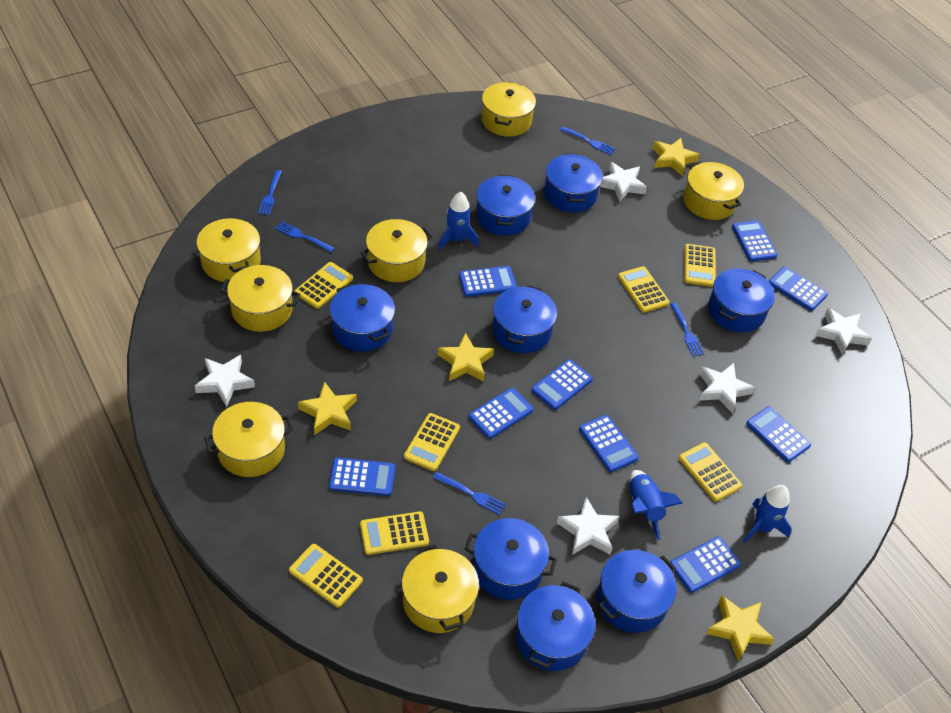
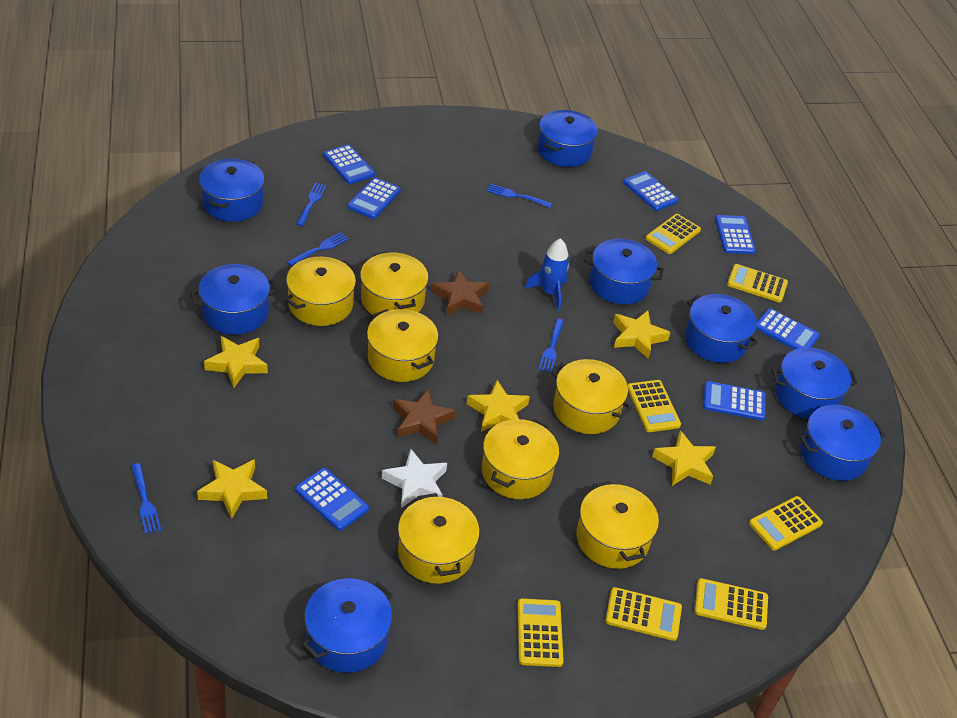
blue calculator: 9 -> 7
blue rocket: 3 -> 1
brown star: 0 -> 2
white star: 5 -> 1
yellow star: 4 -> 5

